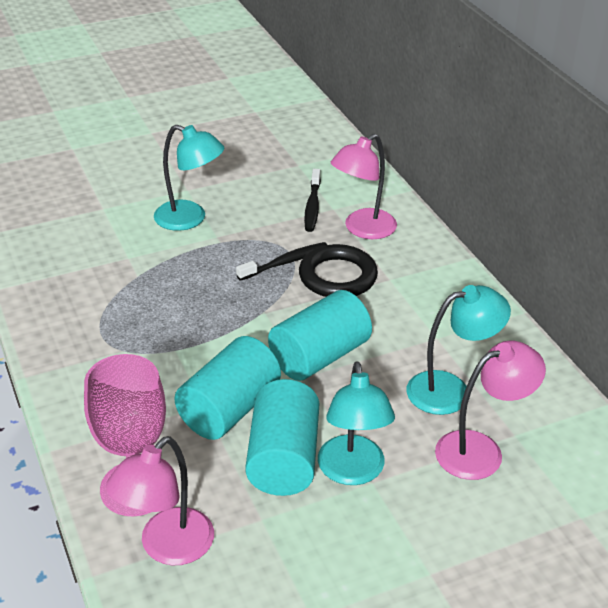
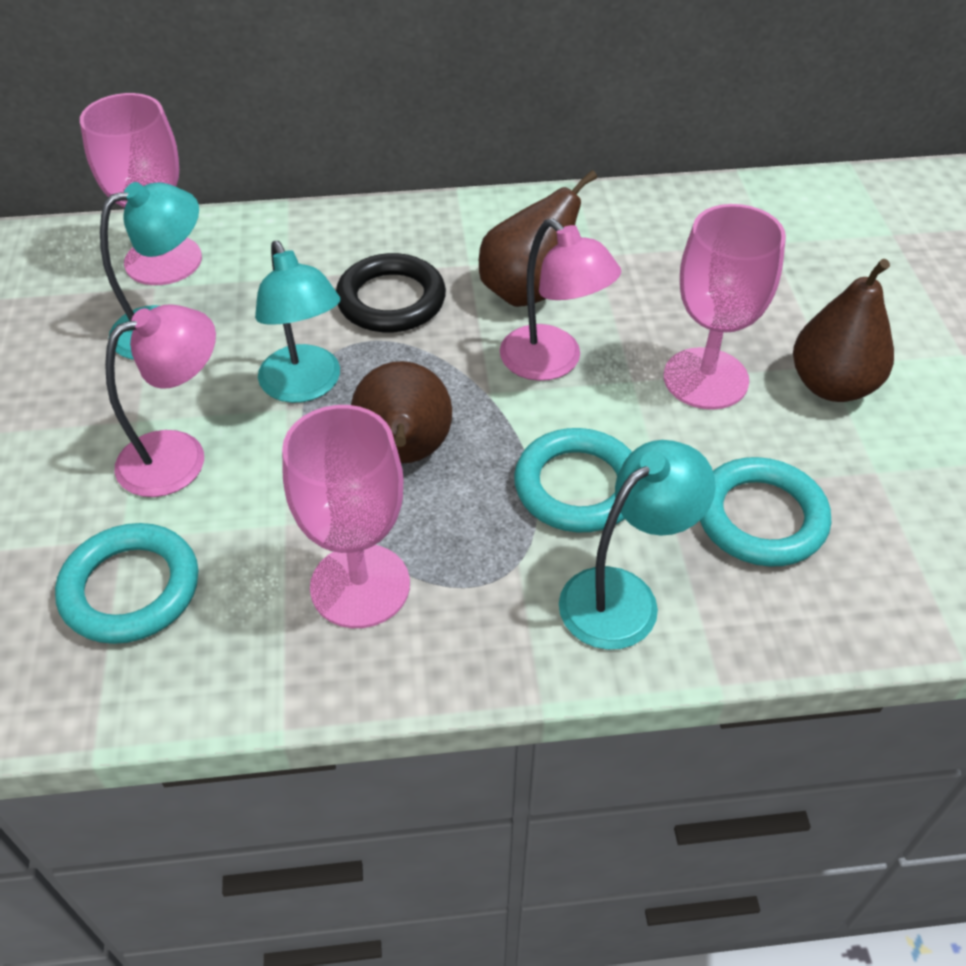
black toothbrush: 2 -> 0
brown pear: 0 -> 3
pink goblet: 1 -> 3
pink lamp: 3 -> 2
turquoise cylinder: 3 -> 0
turquoise ring: 0 -> 3

